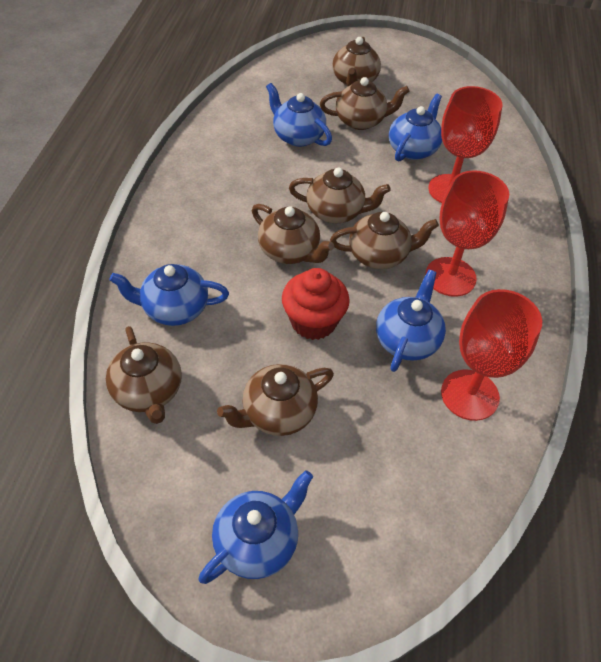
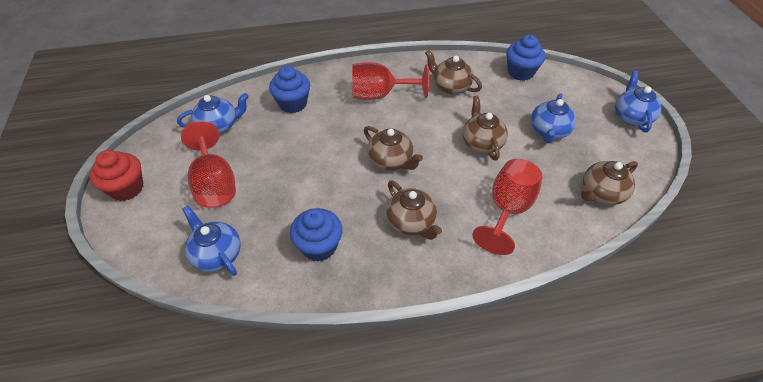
blue cupcake: 0 -> 3
blue teapot: 5 -> 4
brown teapot: 7 -> 5

